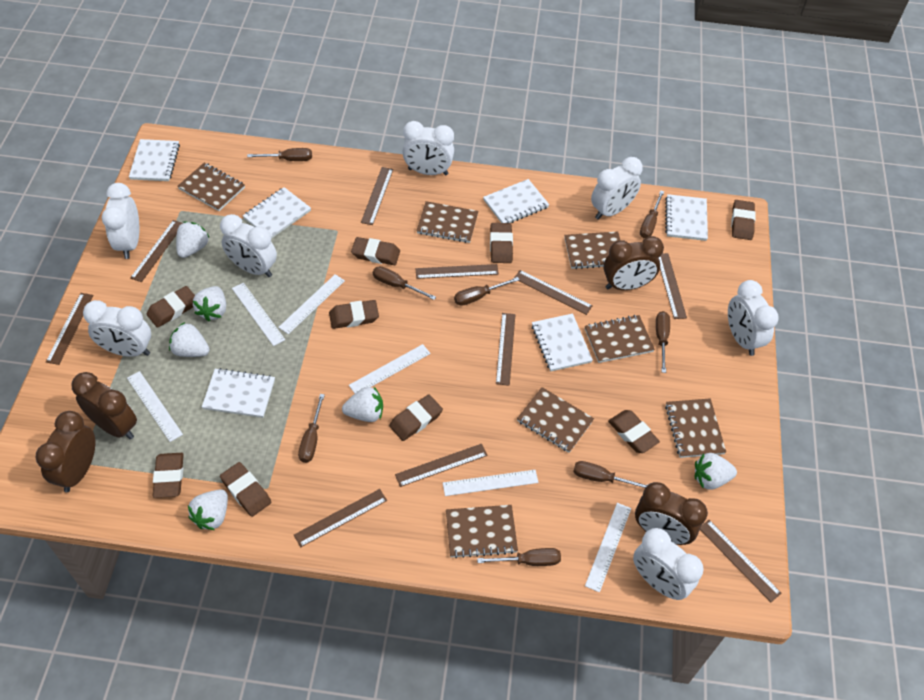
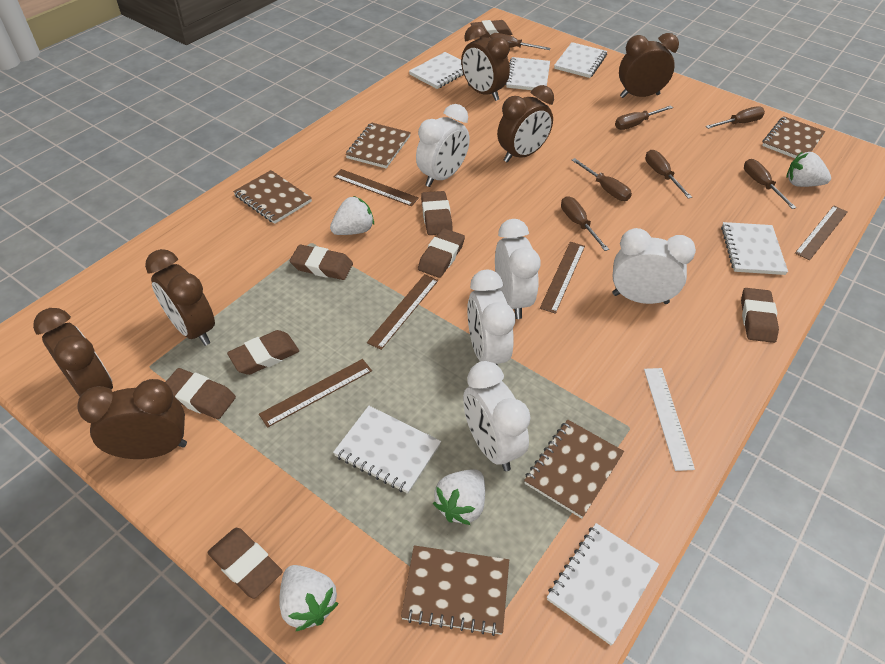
brown clock: 4 -> 6
brown eraser: 9 -> 8
brown notebook: 7 -> 5
brown ruler: 10 -> 5
brown screwdriver: 8 -> 7
white clock: 7 -> 5
white ruler: 6 -> 1
white strawberry: 6 -> 4

